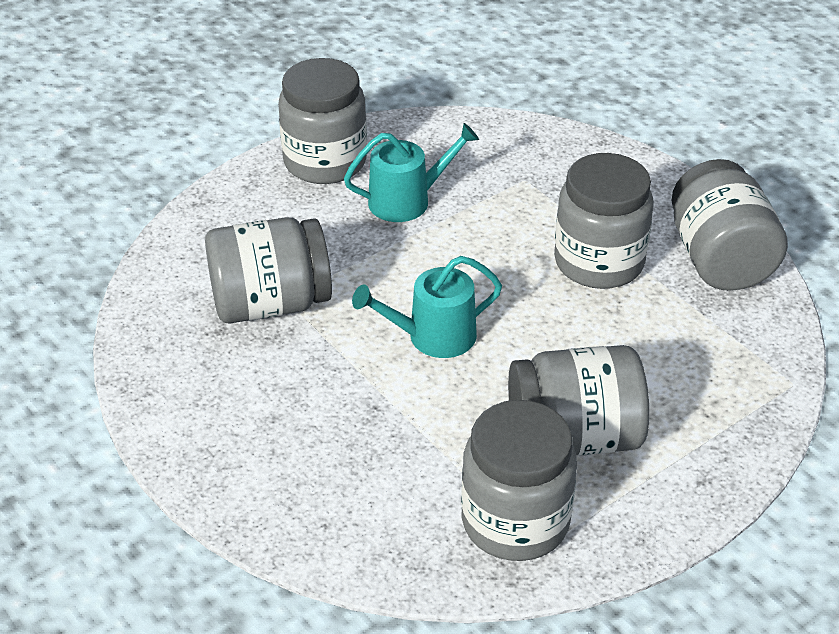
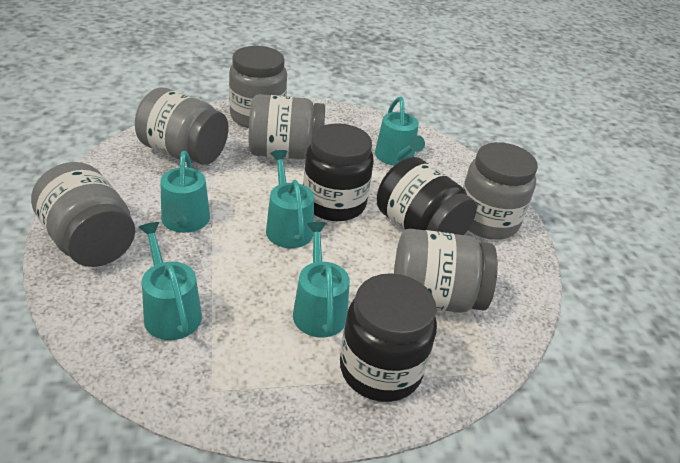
black jar: 0 -> 3
turquoise watering can: 2 -> 5

